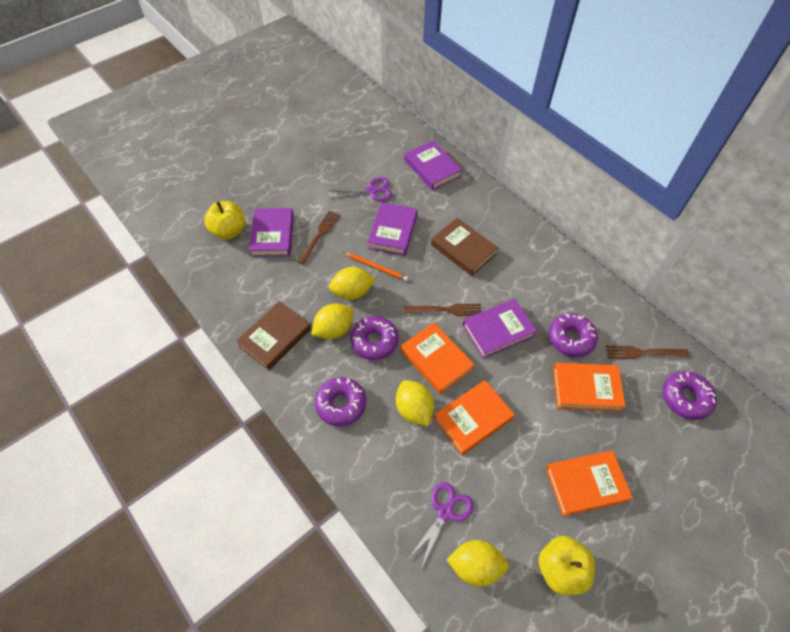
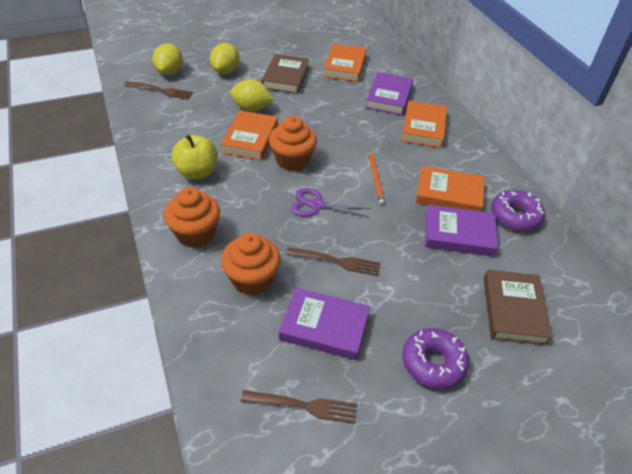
orange cupcake: 0 -> 3
purple book: 4 -> 3
purple donut: 4 -> 2
purple scissors: 2 -> 1
yellow apple: 2 -> 1
yellow lemon: 4 -> 3

